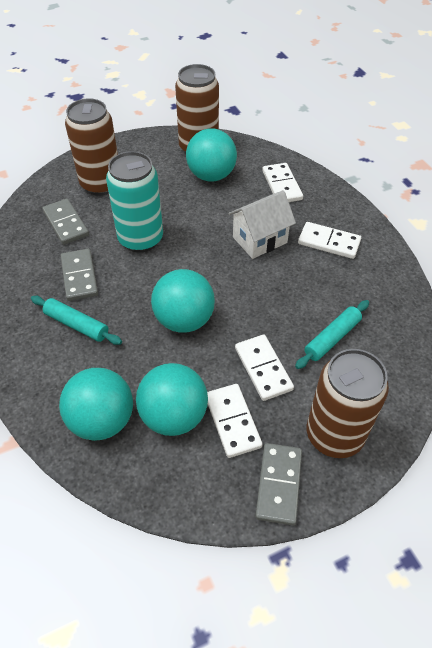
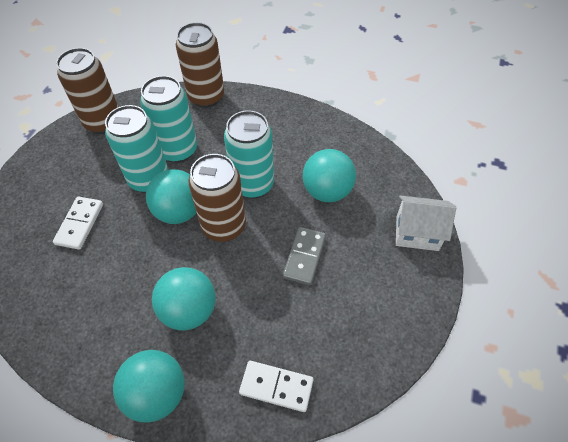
grey domino: 3 -> 1
turquoise can: 1 -> 3
turquoise rolling pin: 2 -> 0
white domino: 4 -> 2

